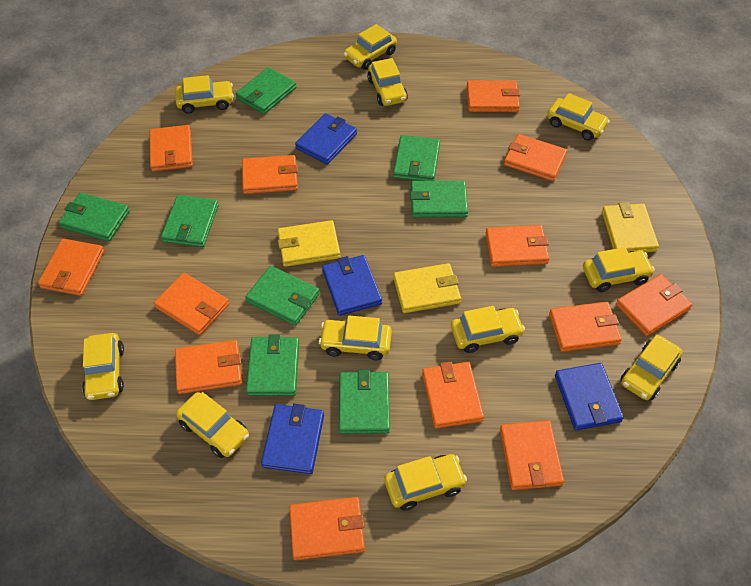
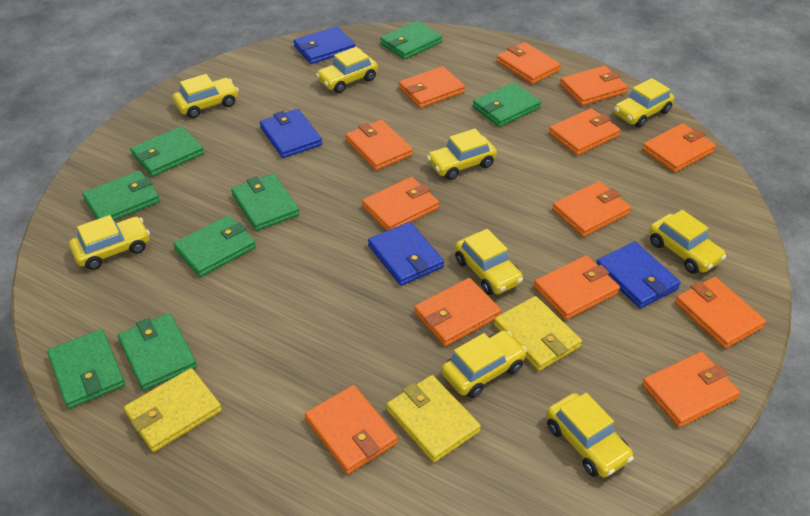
yellow car: 11 -> 9

